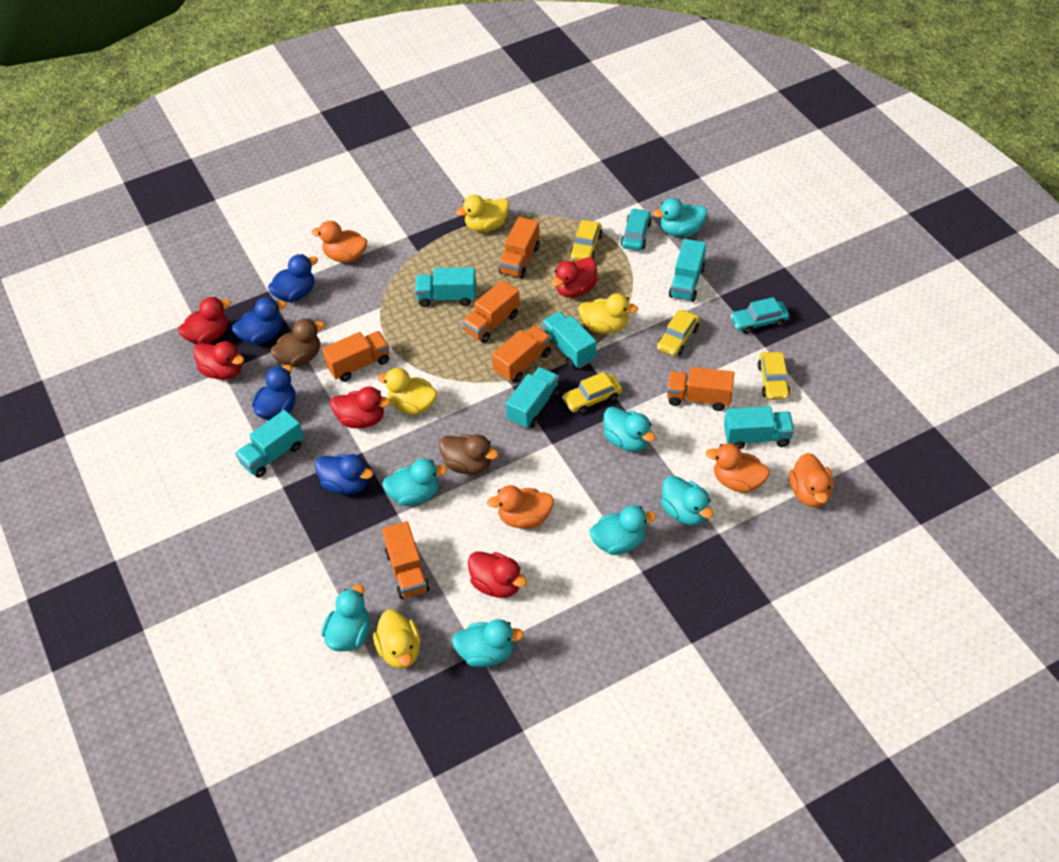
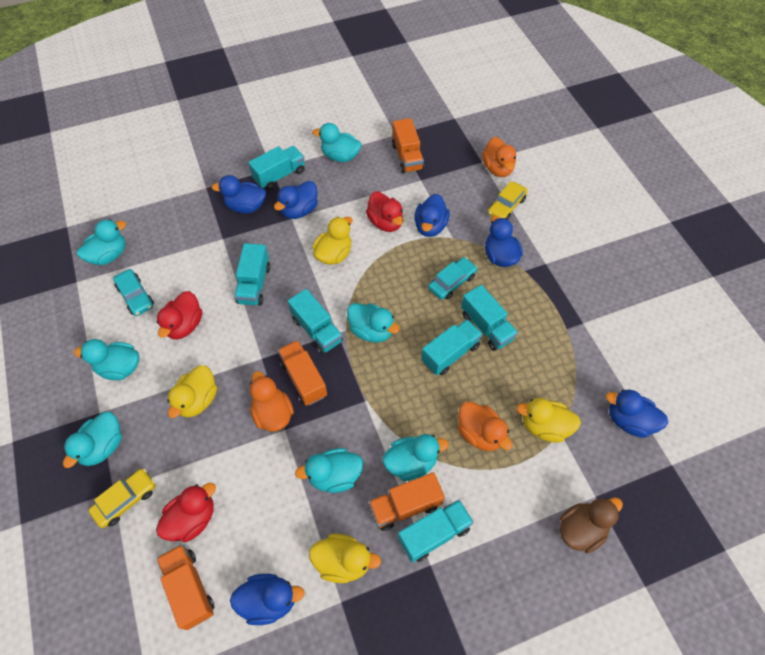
blue duck: 4 -> 6
brown duck: 2 -> 1
orange duck: 4 -> 3
orange truck: 6 -> 4
red duck: 5 -> 3
yellow car: 4 -> 2

